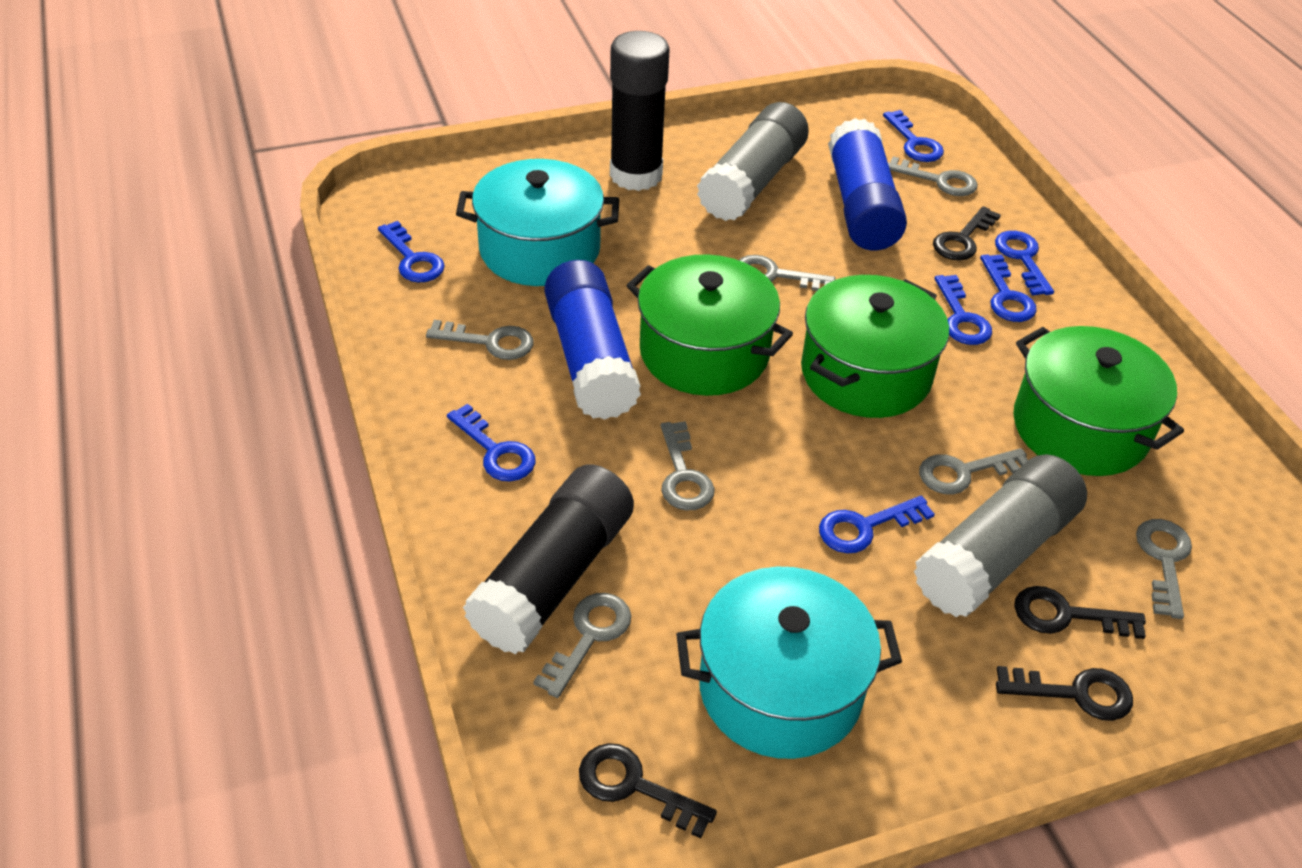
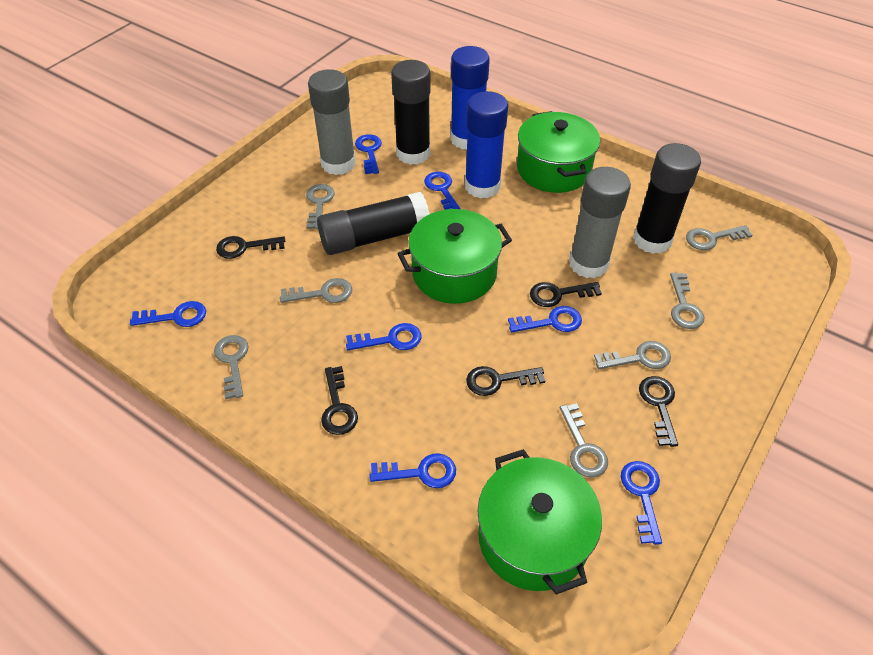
black glue stick: 2 -> 3
black key: 4 -> 5
turquoise pot: 2 -> 0

